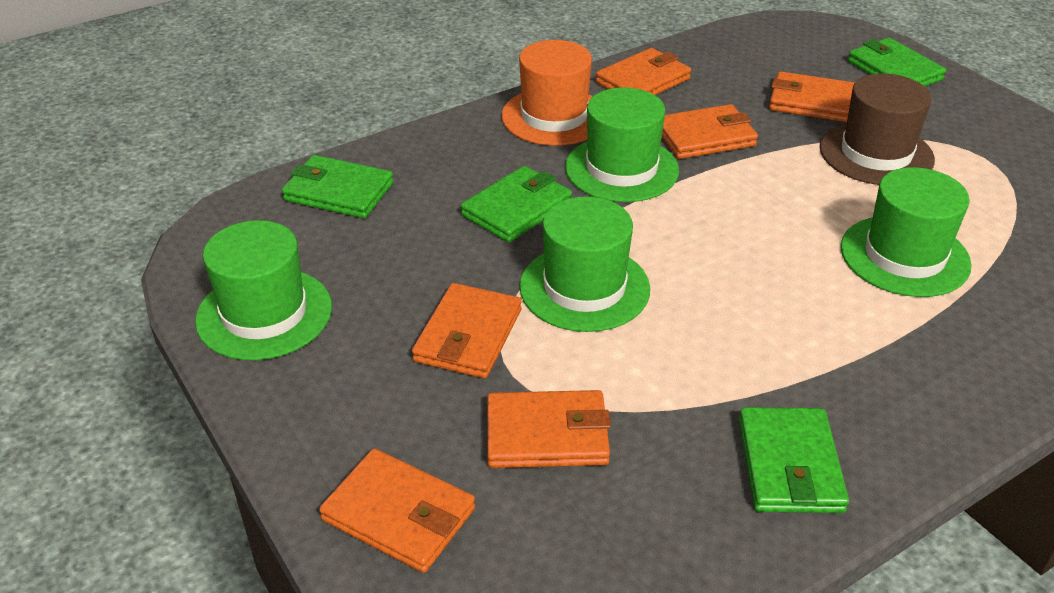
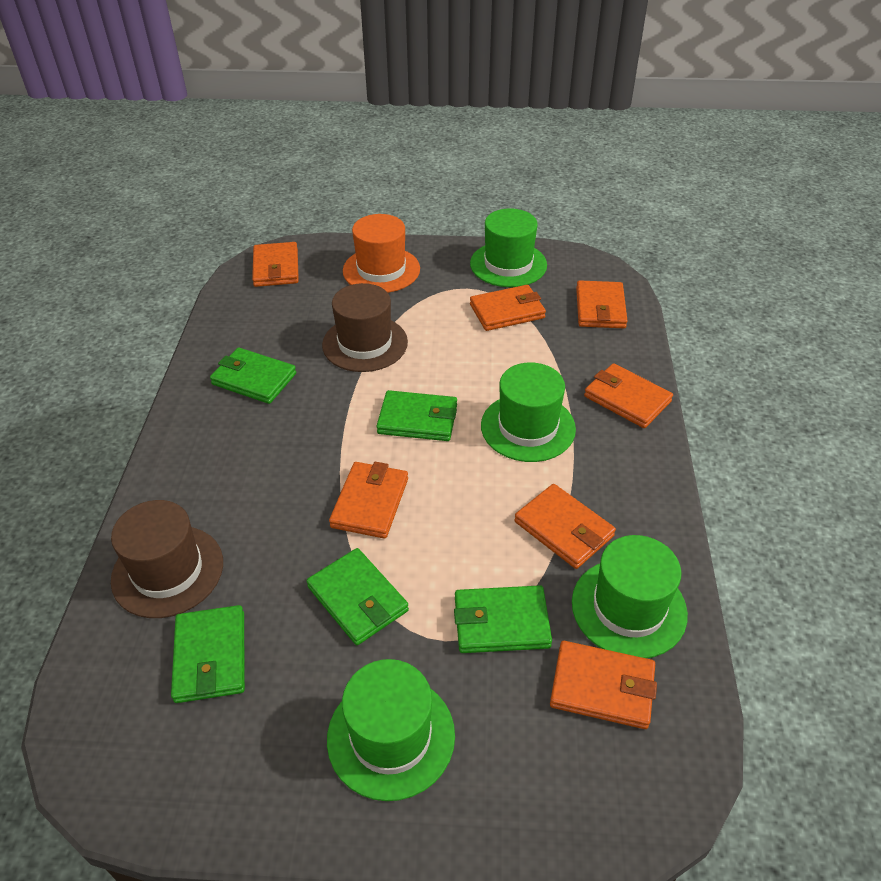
brown hat: 1 -> 2
green wallet: 4 -> 5
orange wallet: 6 -> 7

